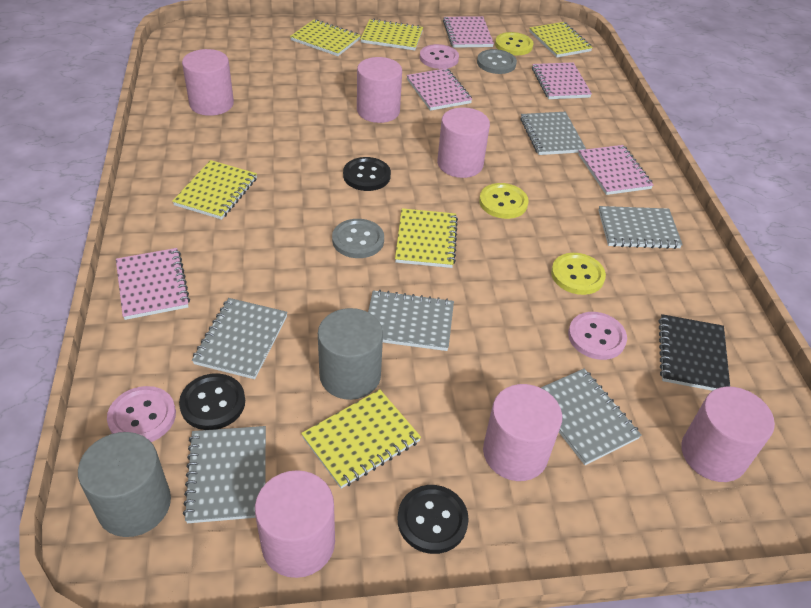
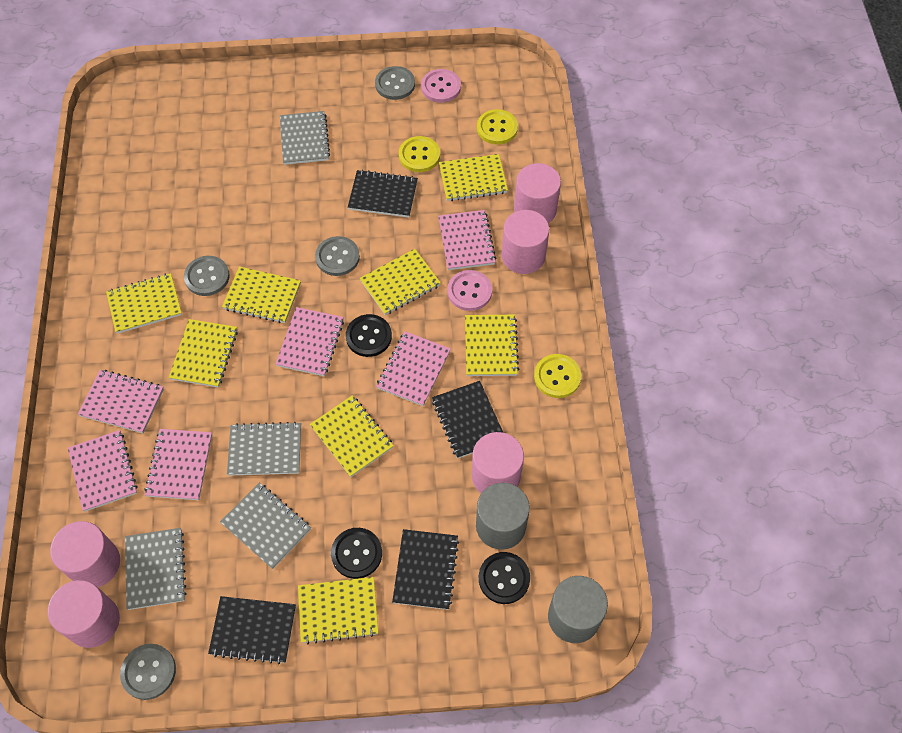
black notebook: 1 -> 4
grey button: 2 -> 4
grey notebook: 6 -> 4
pink button: 3 -> 2
pink cylinder: 6 -> 5
pink notebook: 5 -> 6
yellow notebook: 6 -> 8

